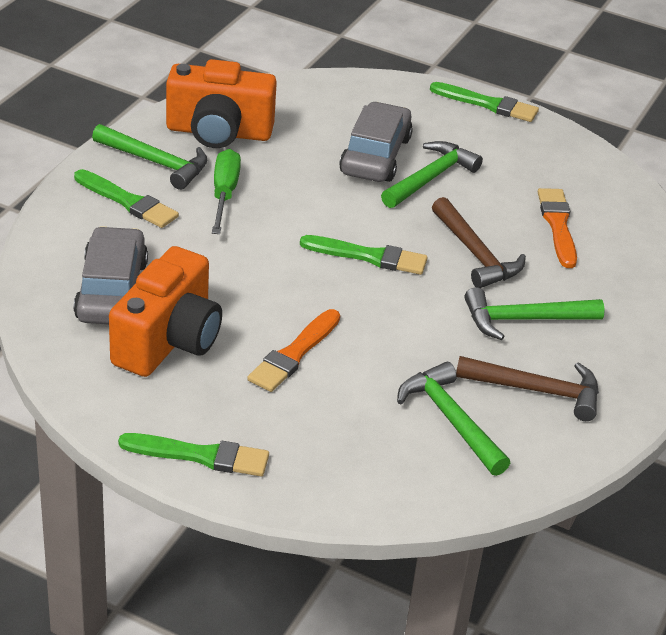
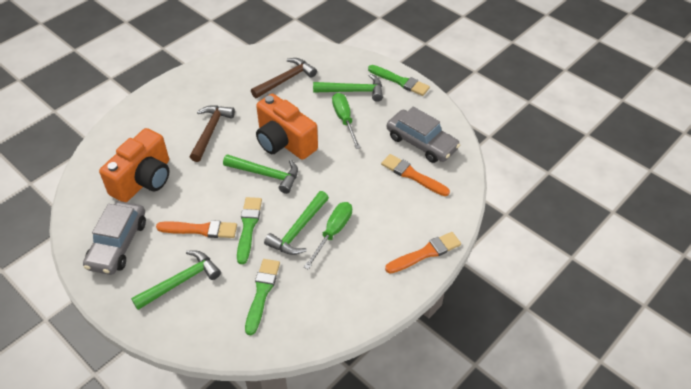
green brush: 4 -> 3
green screwdriver: 1 -> 2
orange brush: 2 -> 3

